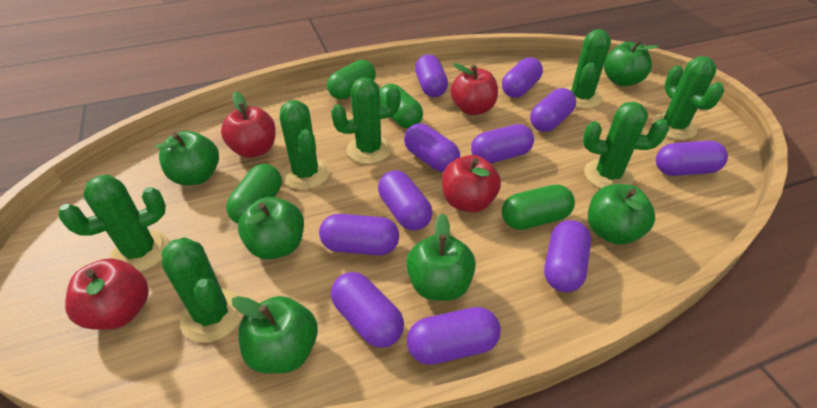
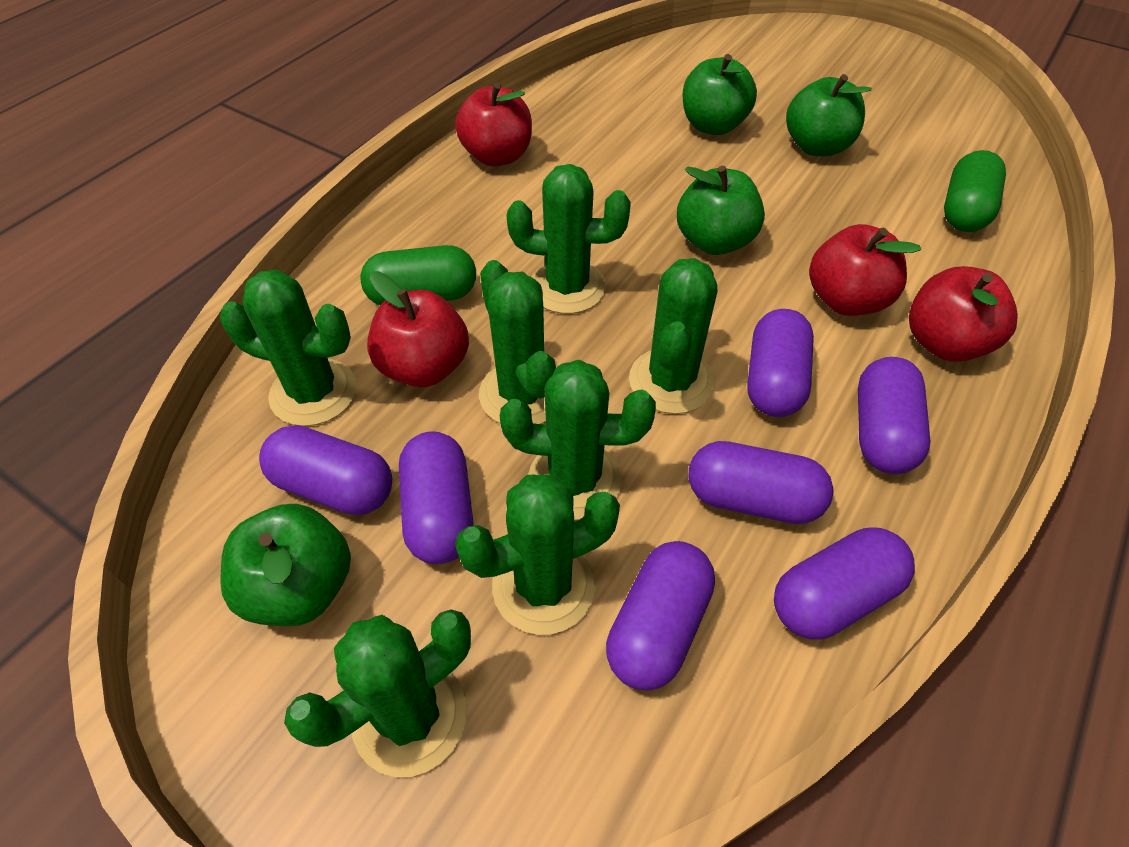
green apple: 6 -> 4
green capsule: 4 -> 2
purple capsule: 11 -> 7

